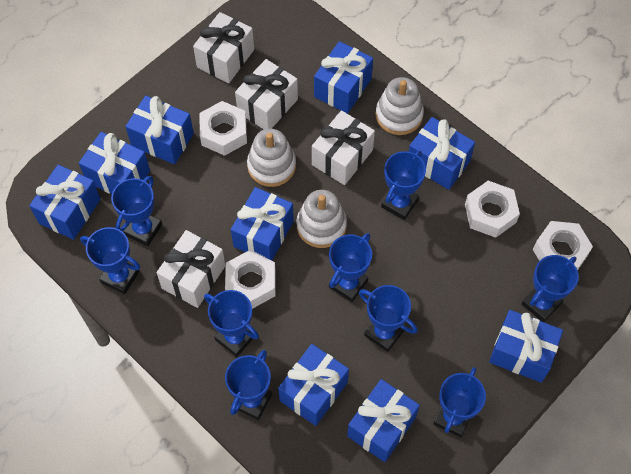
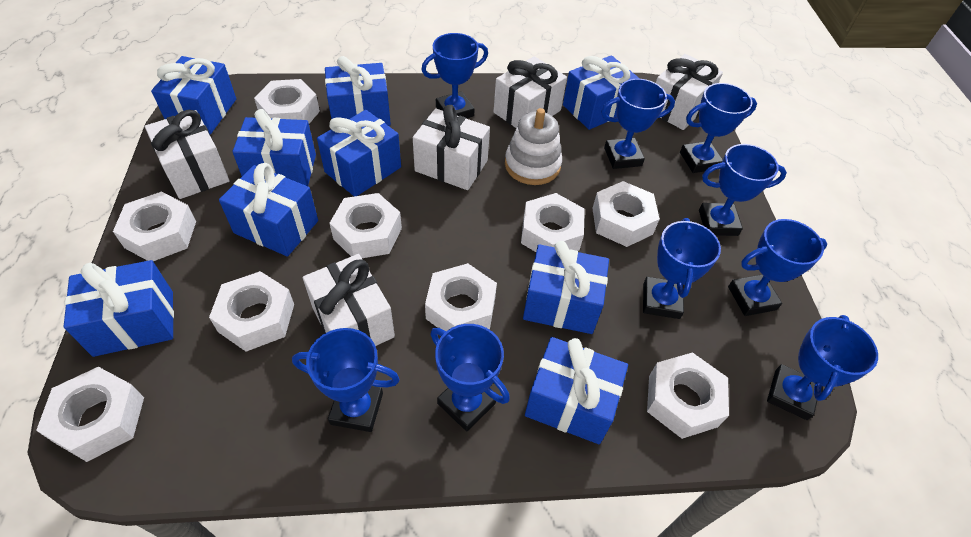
white gift: 4 -> 5
white nut: 4 -> 9
white stacking toy: 3 -> 1

